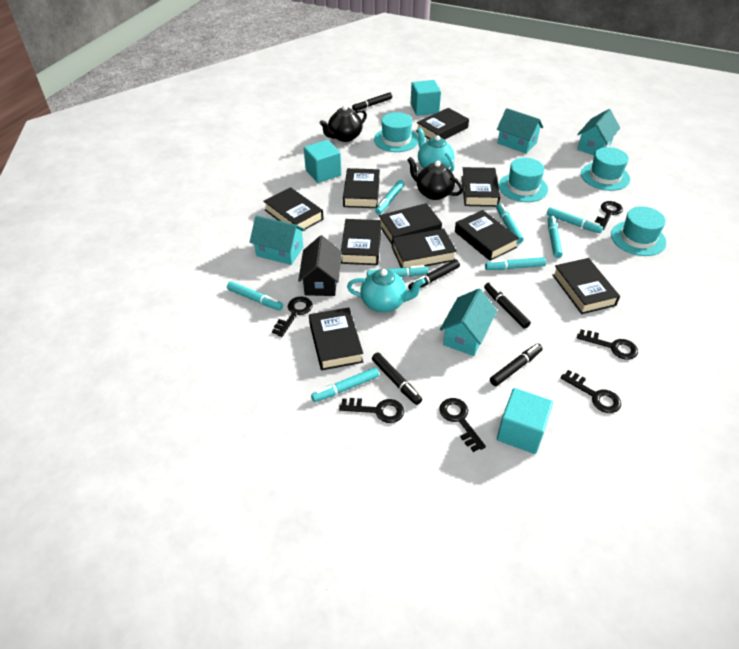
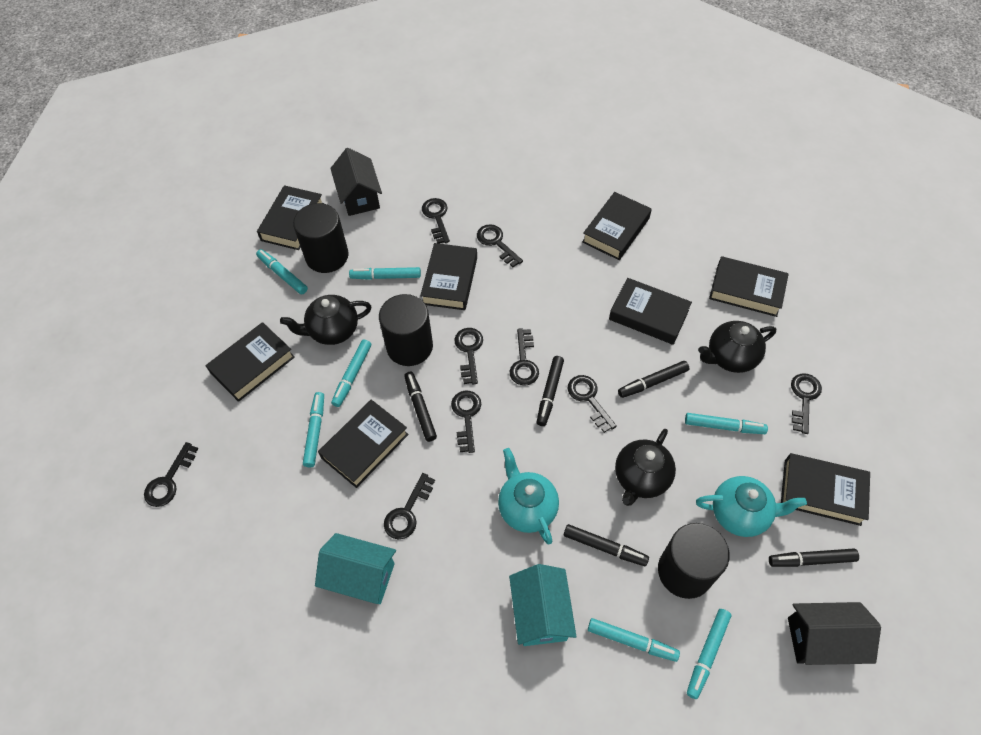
black book: 10 -> 8
black cylinder: 0 -> 3
black house: 1 -> 2
black key: 6 -> 9
black teapot: 2 -> 3
turquoise cube: 3 -> 0
turquoise hat: 4 -> 0
turquoise house: 4 -> 2
turquoise marker: 8 -> 7

